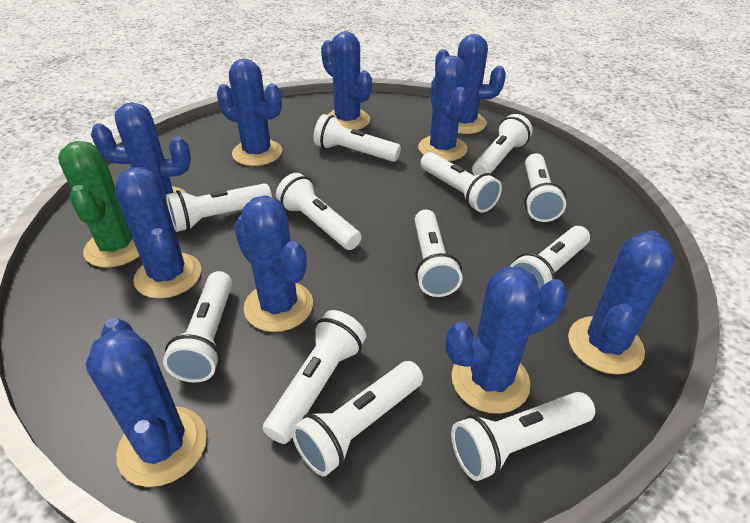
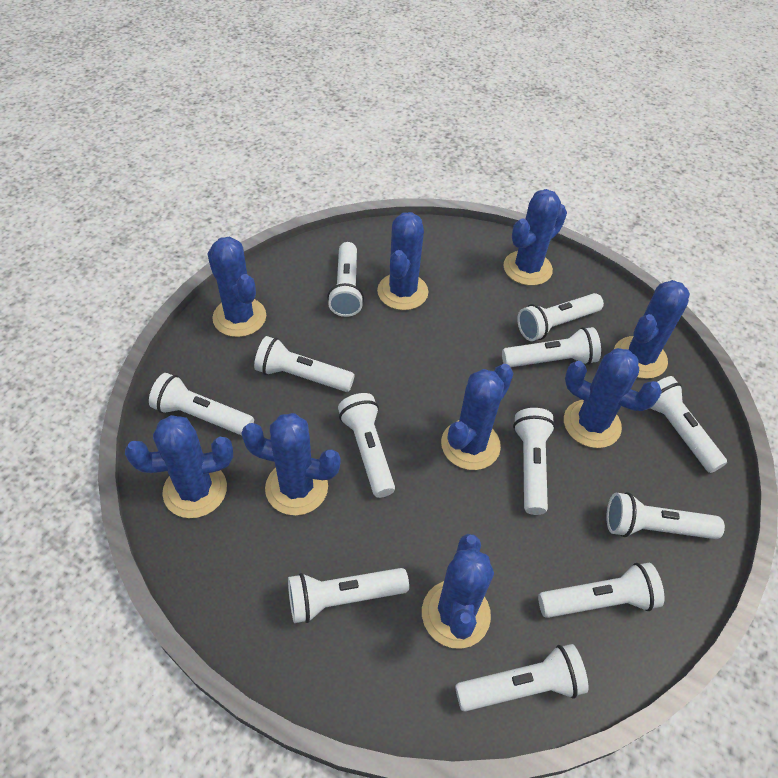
blue cactus: 10 -> 9
green cactus: 1 -> 0

